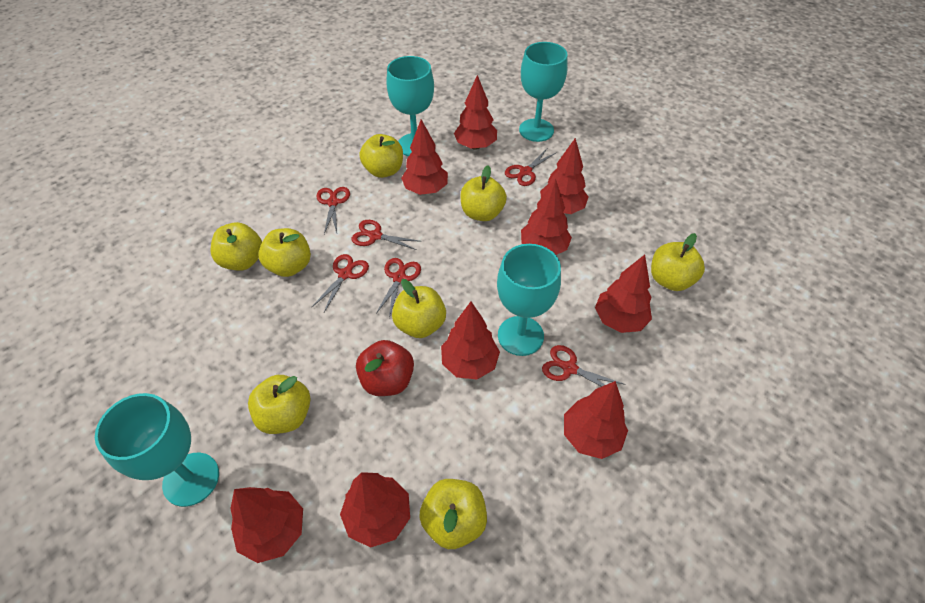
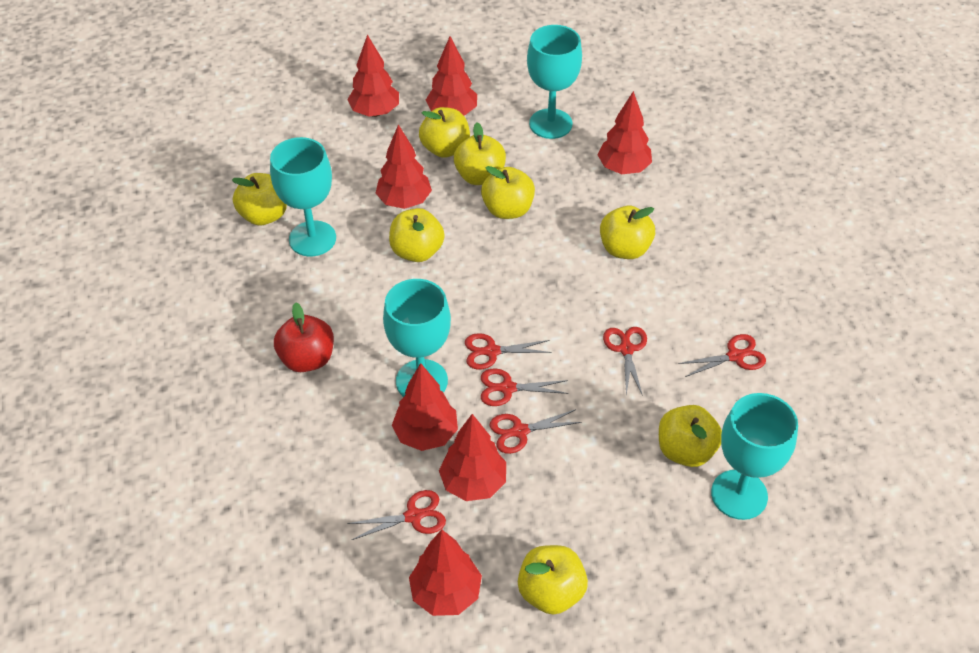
red tree: 9 -> 7

